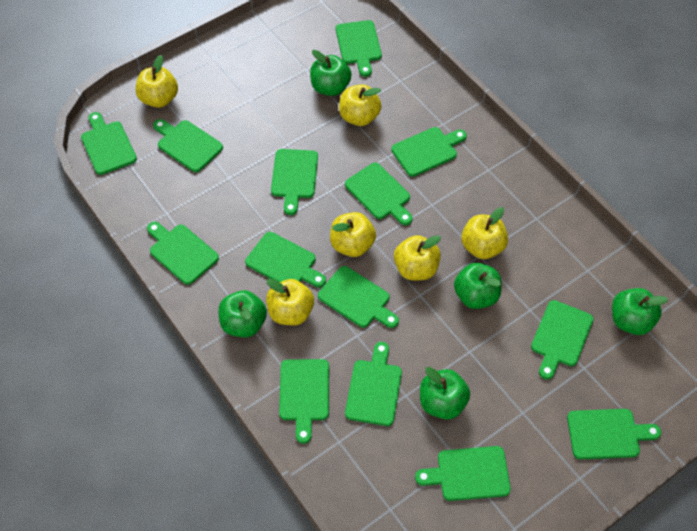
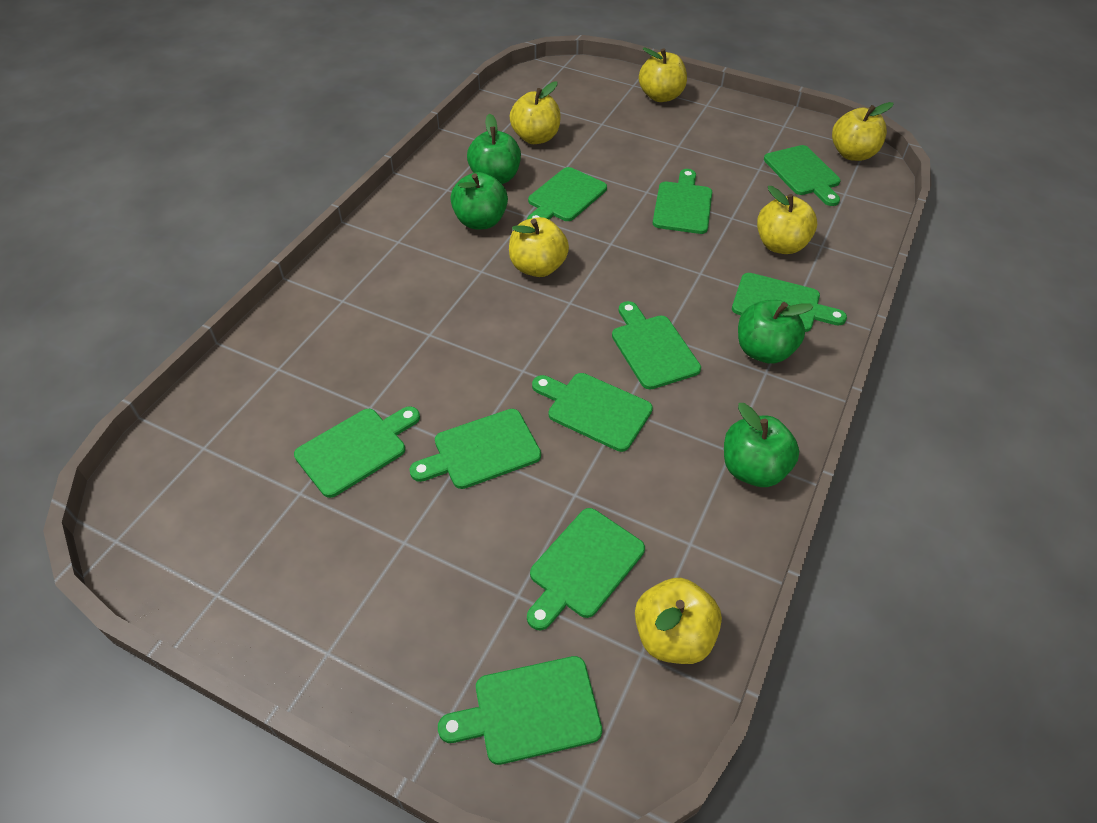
green apple: 5 -> 4
green cutting board: 14 -> 10

